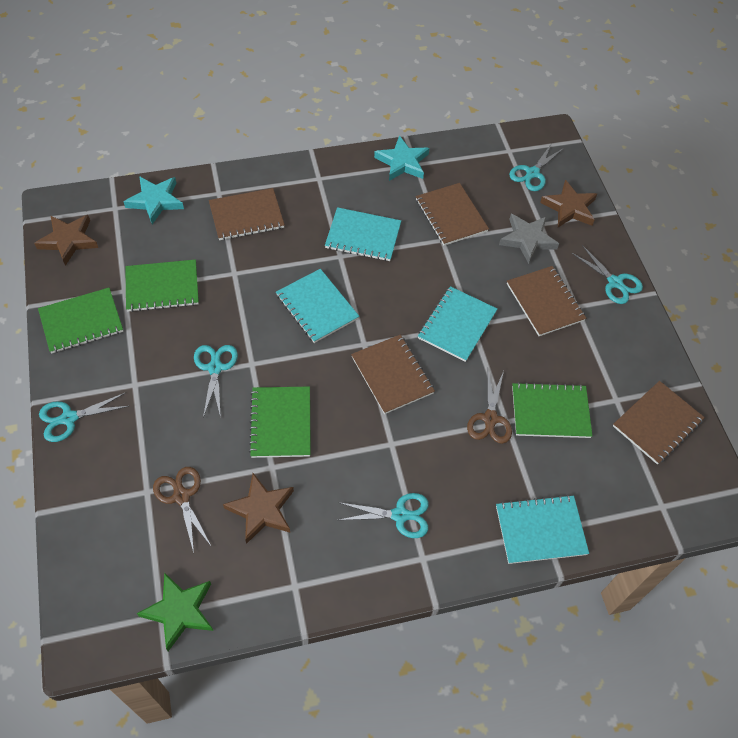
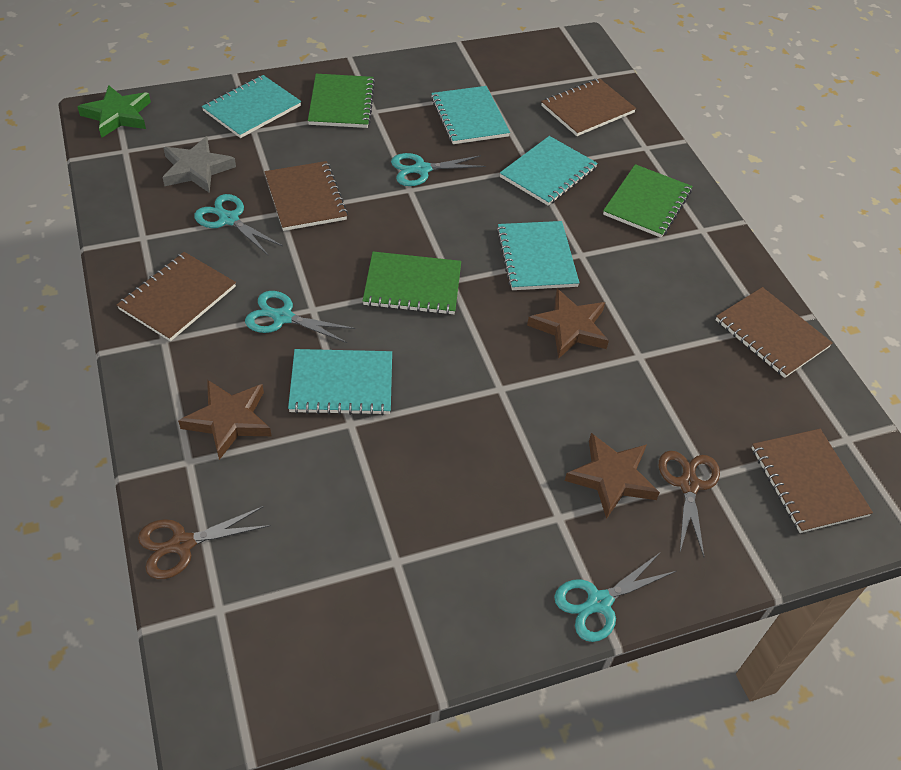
green notebook: 4 -> 3
turquoise notebook: 4 -> 5
turquoise scissors: 5 -> 4
turquoise star: 2 -> 0

